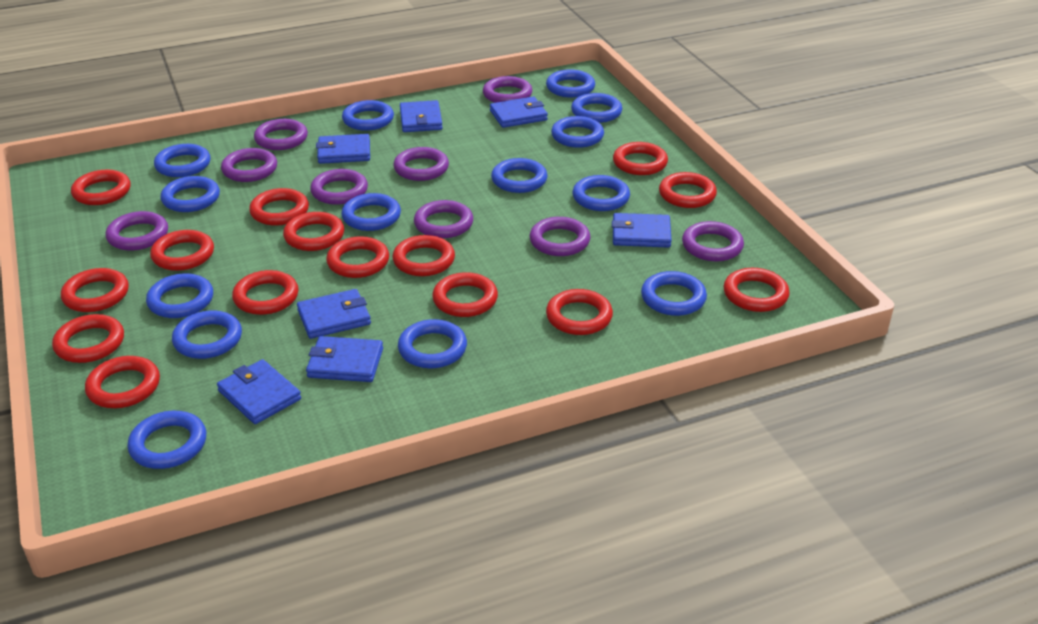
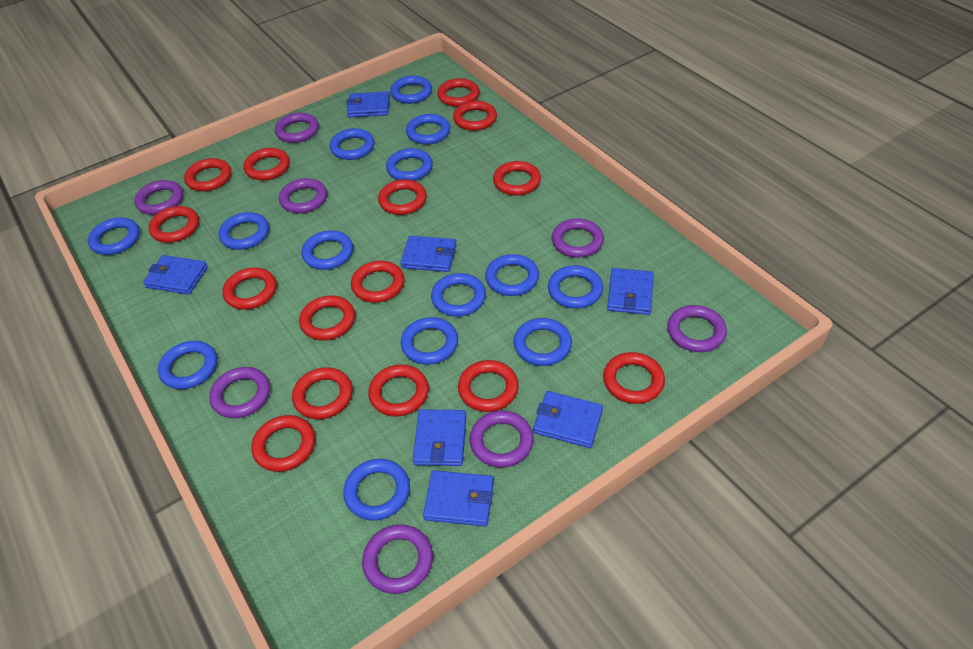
purple ring: 9 -> 8

